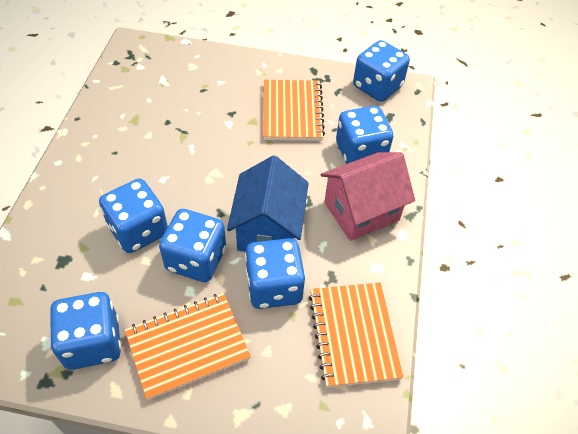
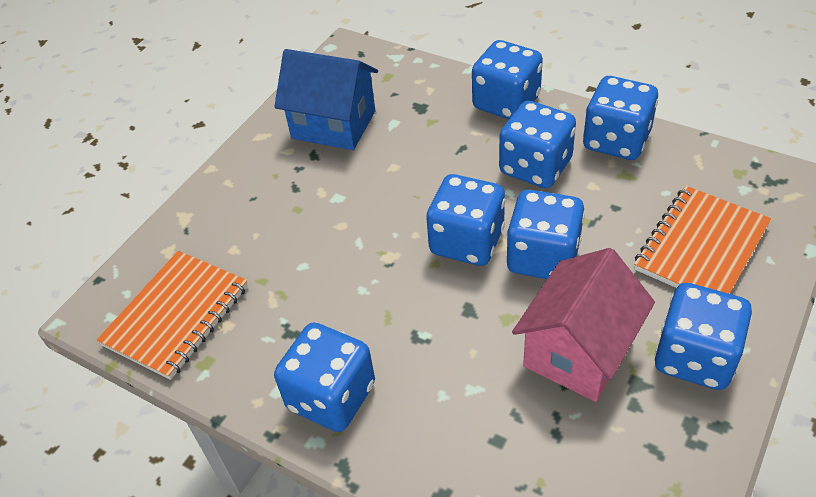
blue dice: 6 -> 7
orange notebook: 3 -> 2

